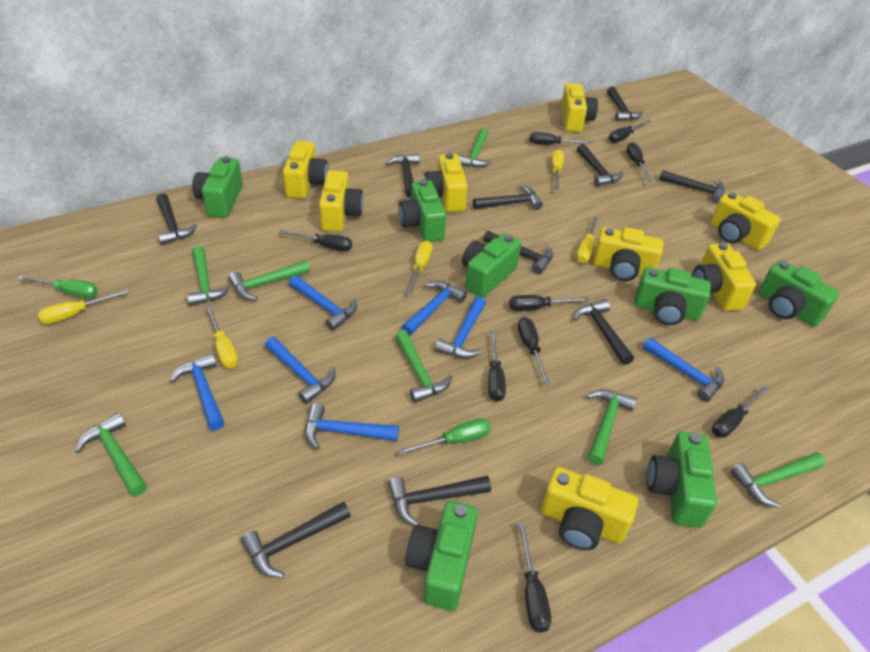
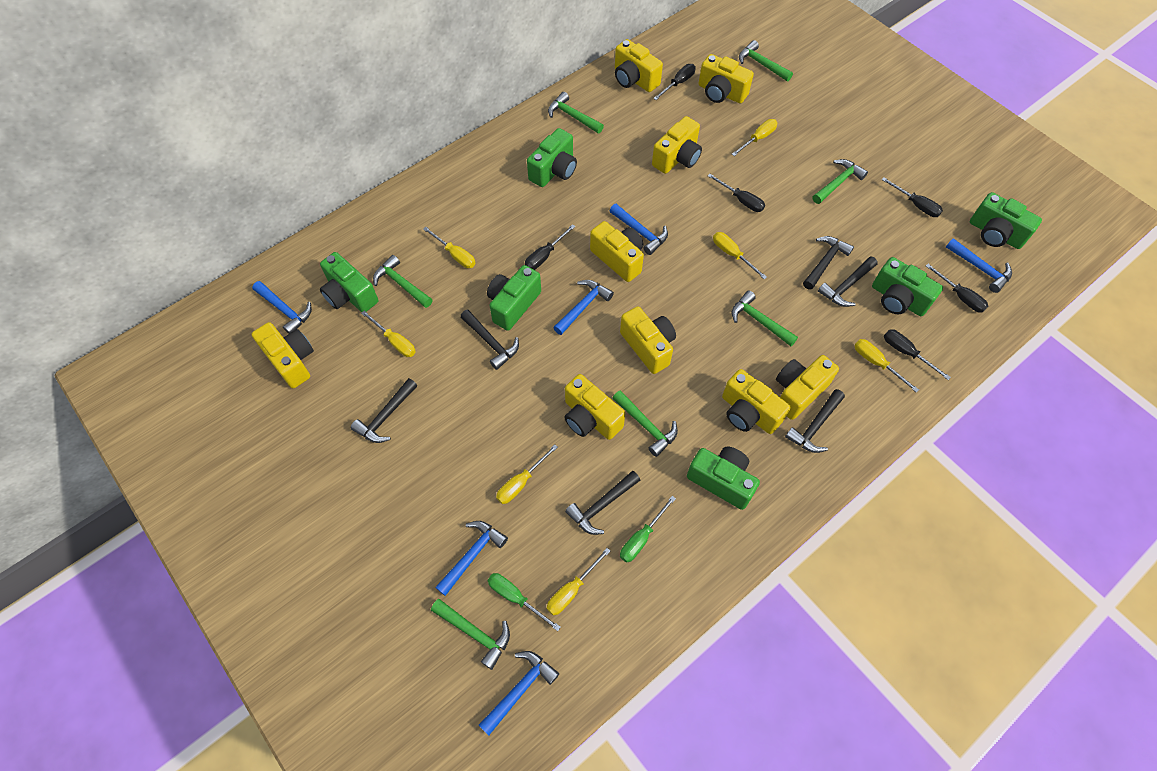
black hammer: 10 -> 6
black screwdriver: 9 -> 6
blue hammer: 7 -> 6
green camera: 7 -> 6
yellow camera: 8 -> 9
yellow screwdriver: 5 -> 7

